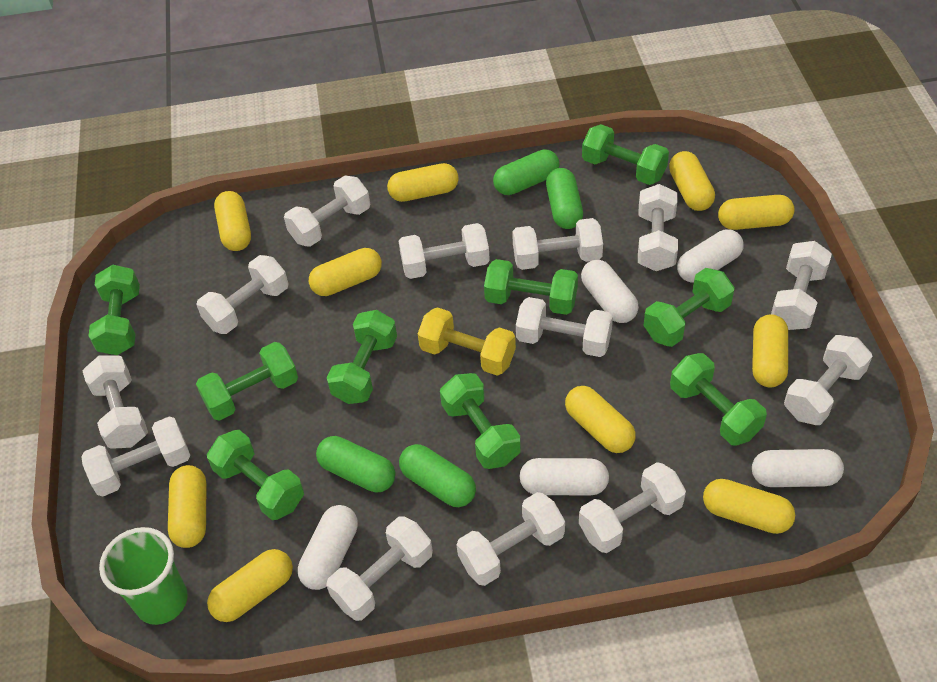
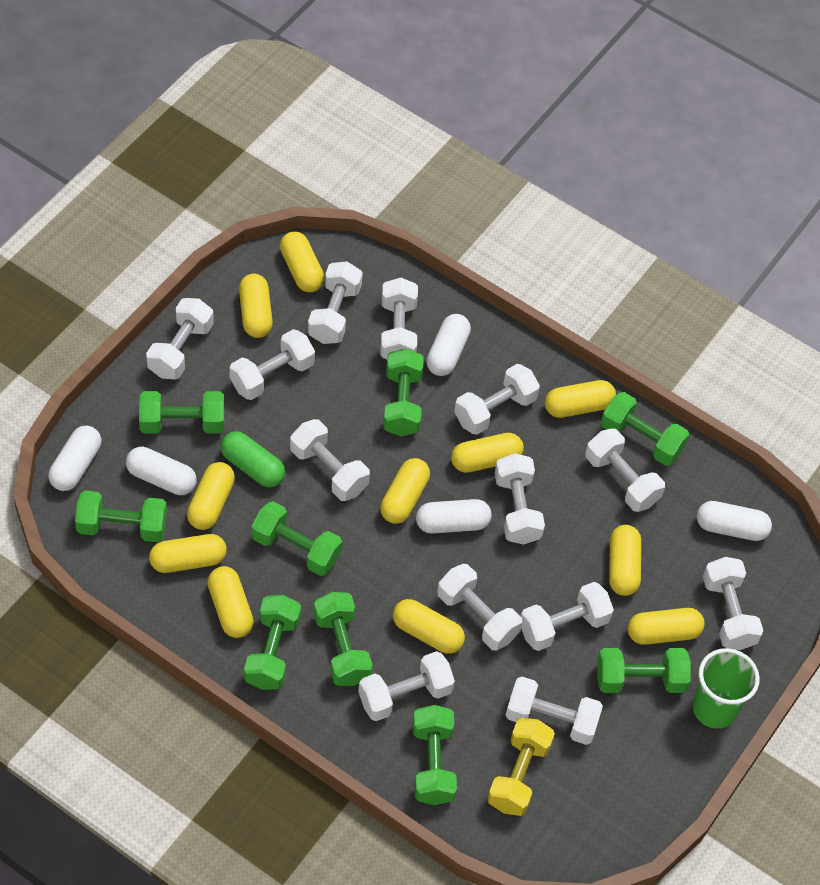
green capsule: 4 -> 1
yellow capsule: 10 -> 11

